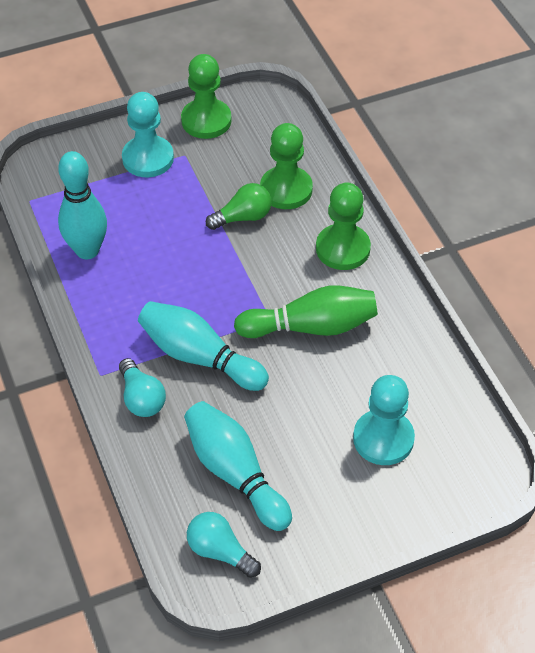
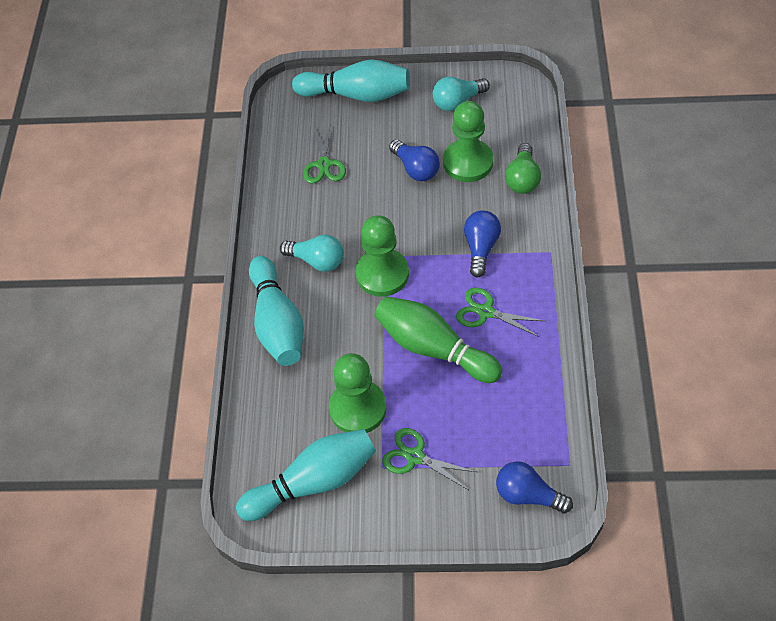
blue light bulb: 0 -> 3
green scissors: 0 -> 3
turquoise pawn: 2 -> 0

